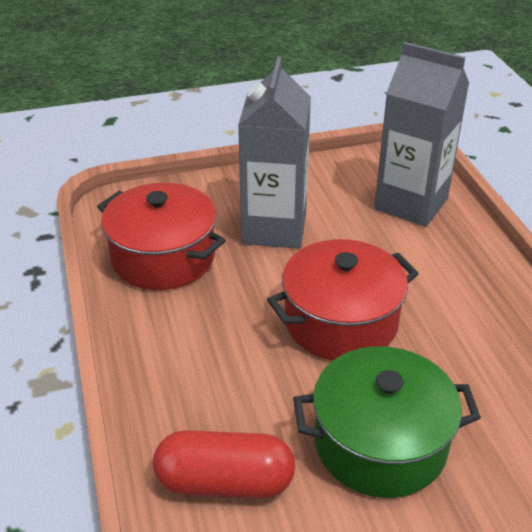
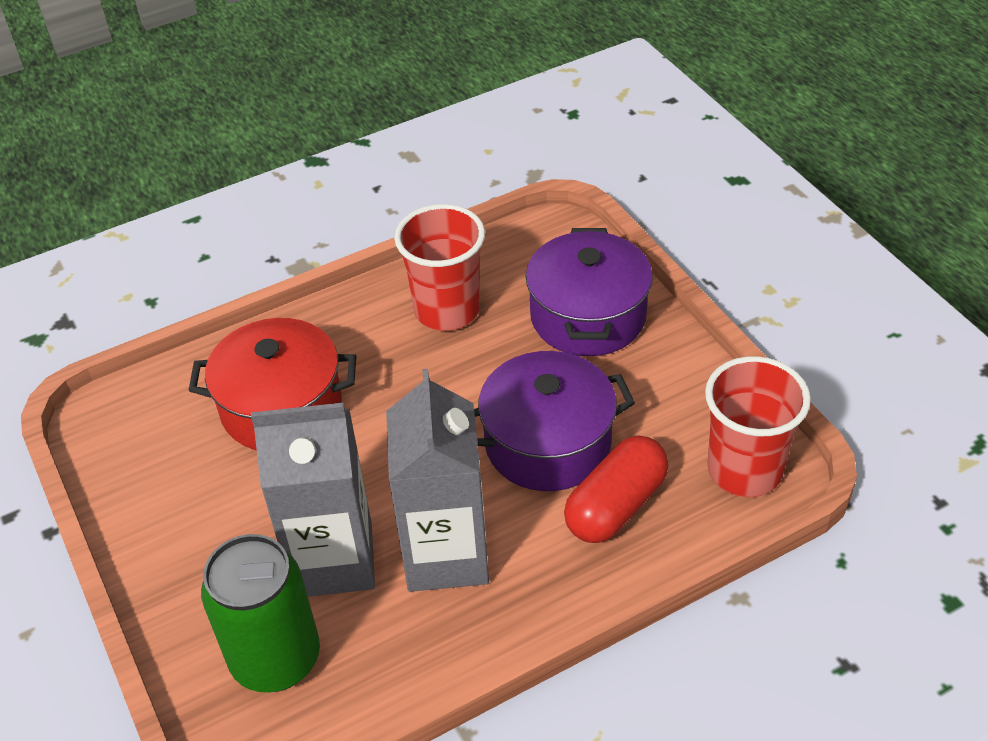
green can: 0 -> 1
green pot: 1 -> 0
purple pot: 0 -> 2
red cup: 0 -> 2
red pot: 2 -> 1

